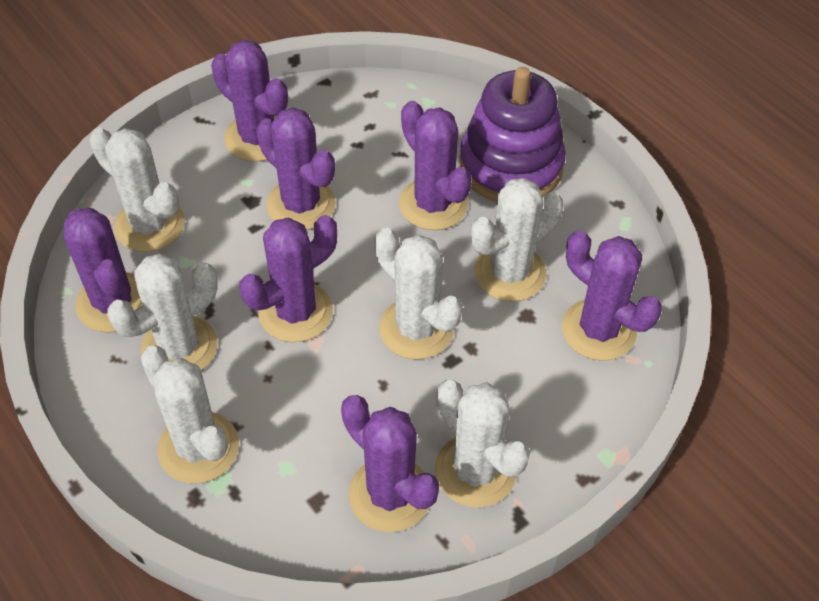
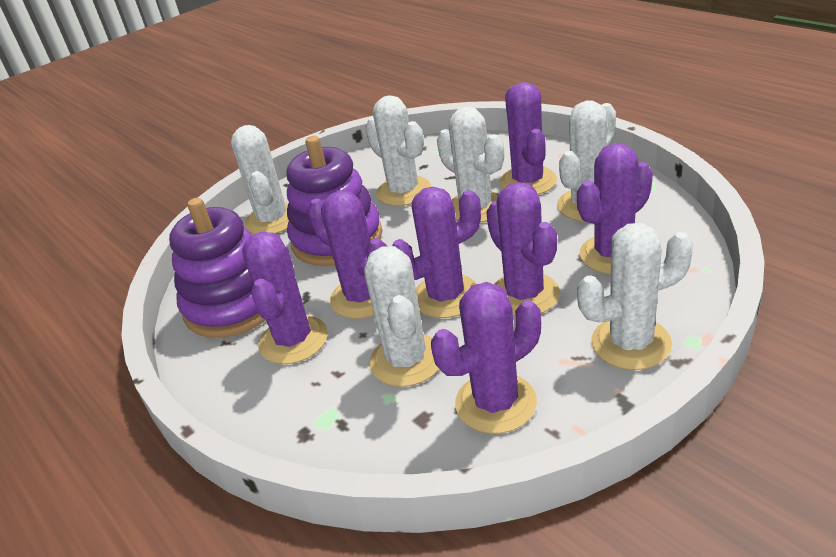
purple stacking toy: 1 -> 2

